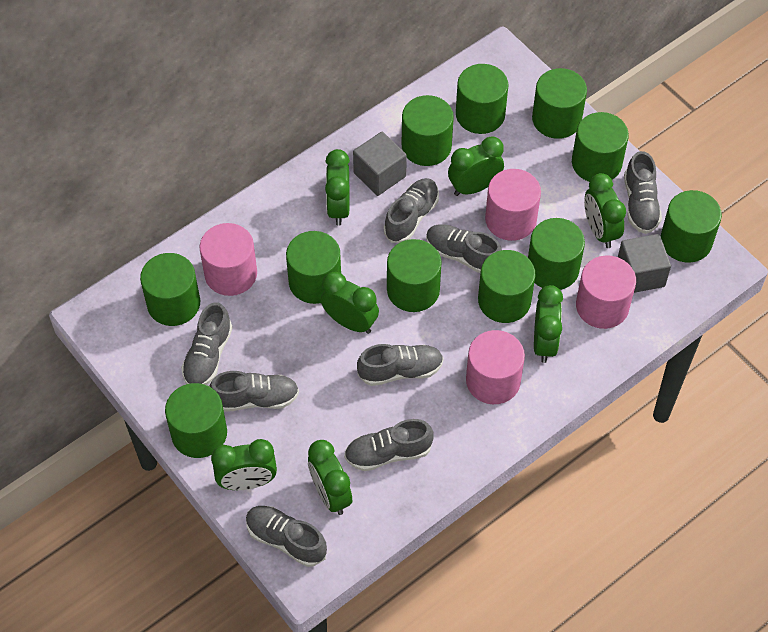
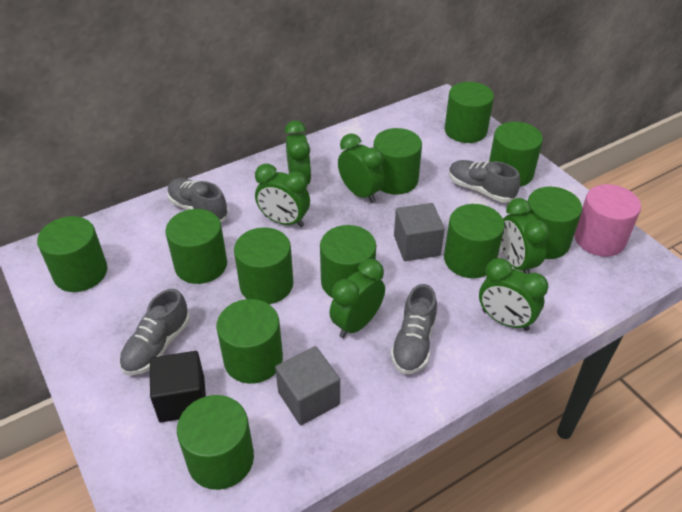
black cube: 0 -> 1
green clock: 7 -> 6
grey shoe: 8 -> 4
pink cylinder: 4 -> 1

